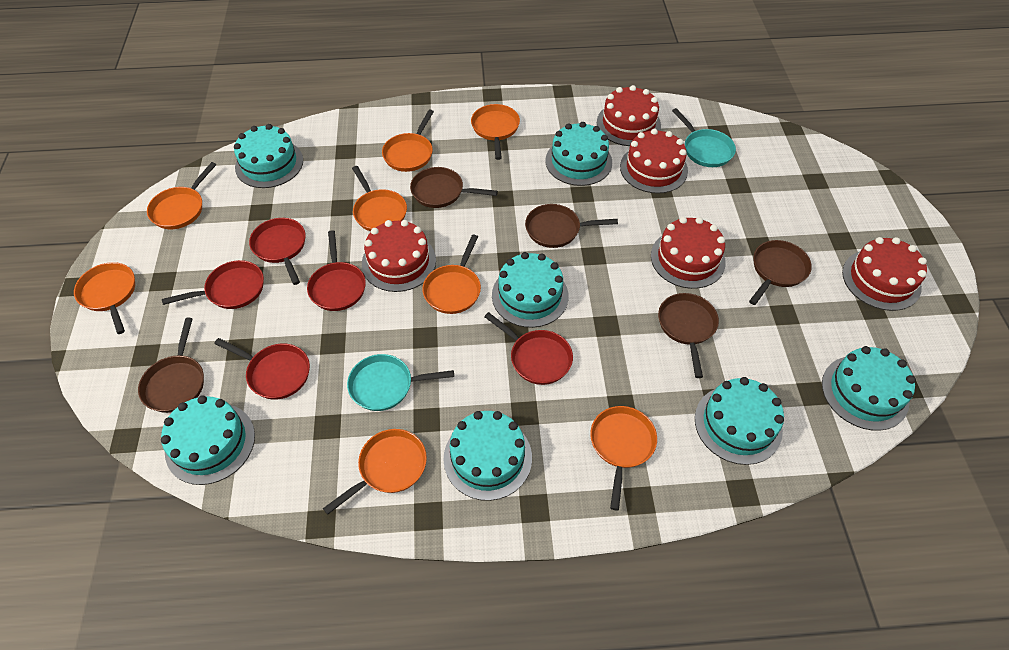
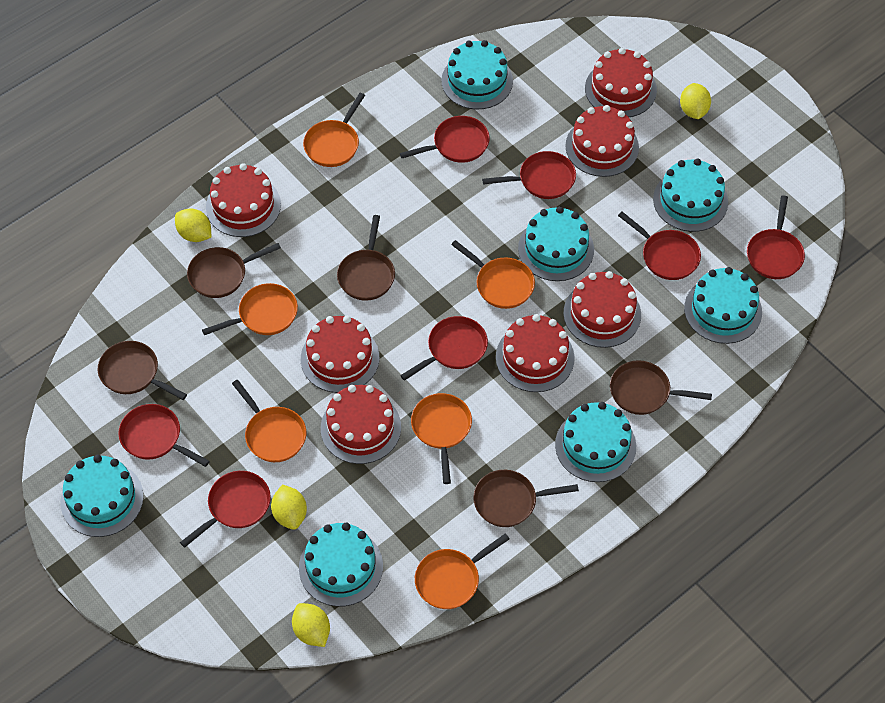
orange pan: 8 -> 6
red cake: 5 -> 7
red pan: 5 -> 7
turquoise pan: 2 -> 0
yellow lemon: 0 -> 4

